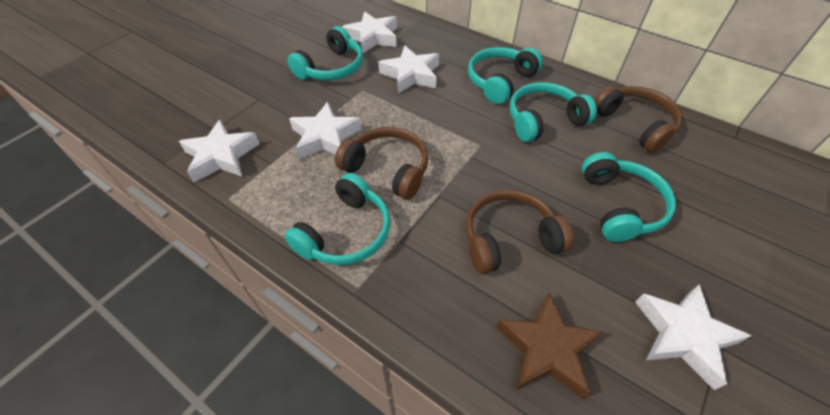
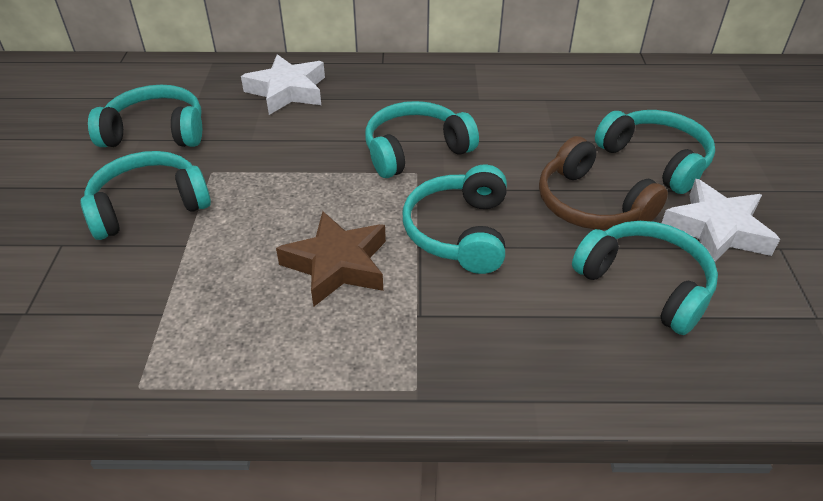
brown headphones: 3 -> 1
turquoise headphones: 5 -> 6
white star: 5 -> 2

